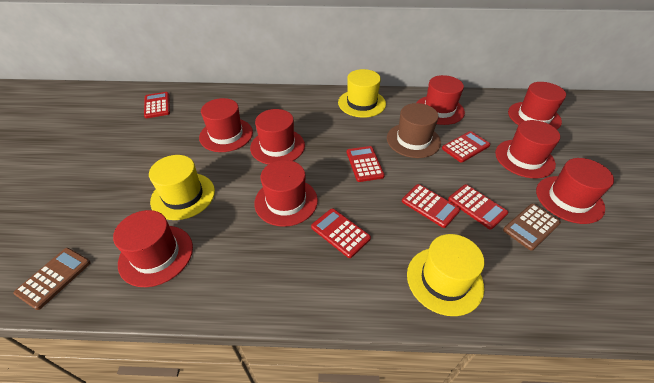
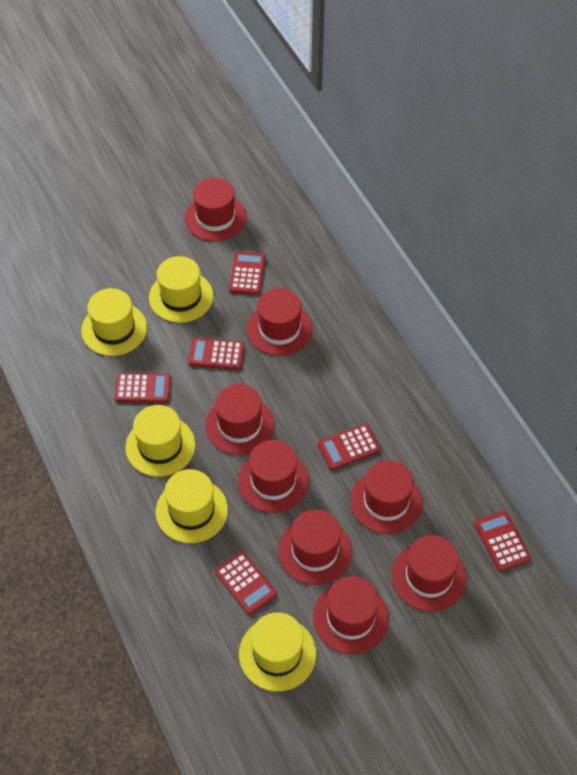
brown calculator: 2 -> 0
brown hat: 1 -> 0
yellow hat: 3 -> 5

